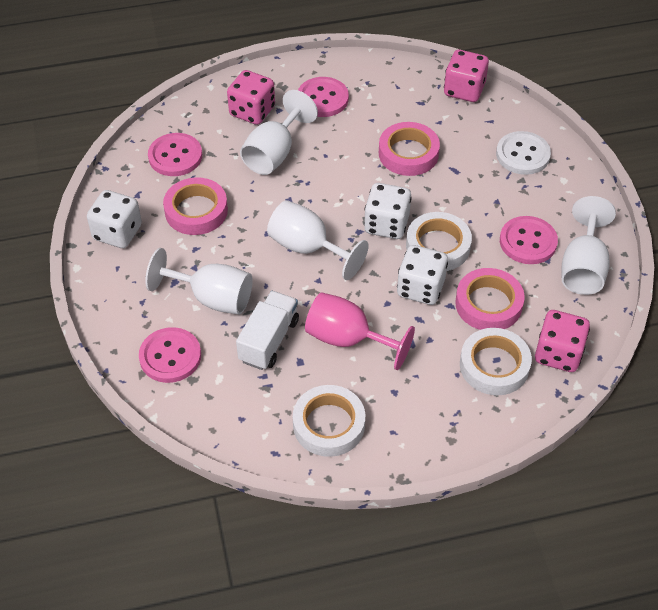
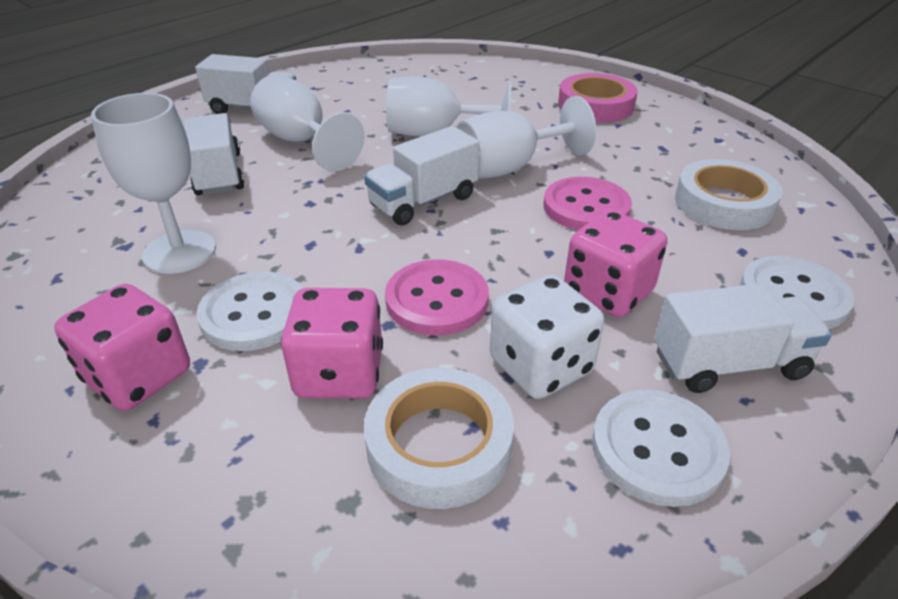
pink button: 4 -> 2
pink goblet: 1 -> 0
pink tape: 3 -> 1
white button: 1 -> 3
white dice: 3 -> 1
white tape: 3 -> 2
white truck: 1 -> 4

